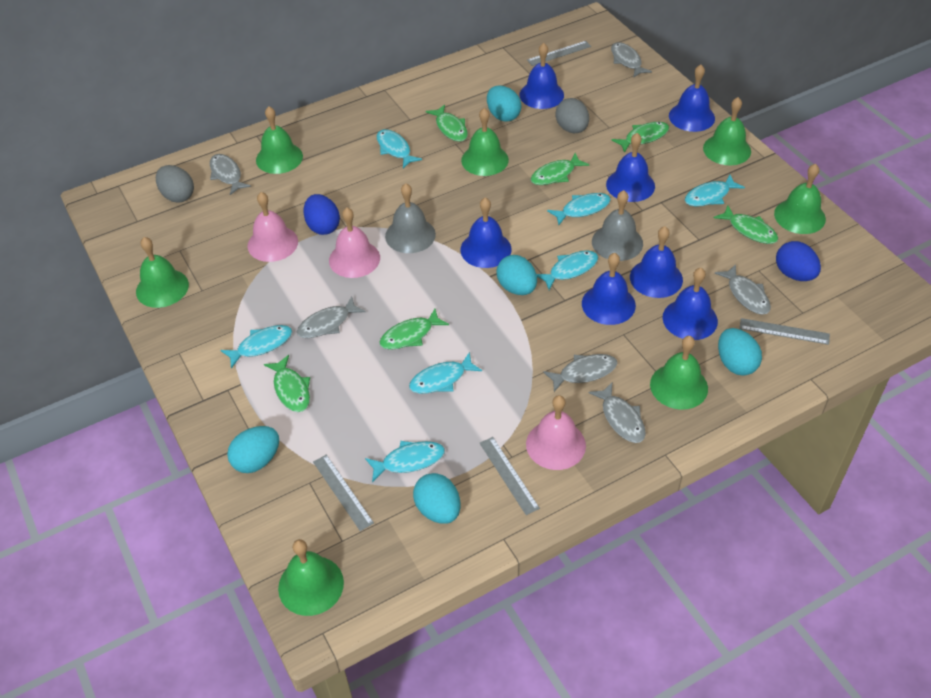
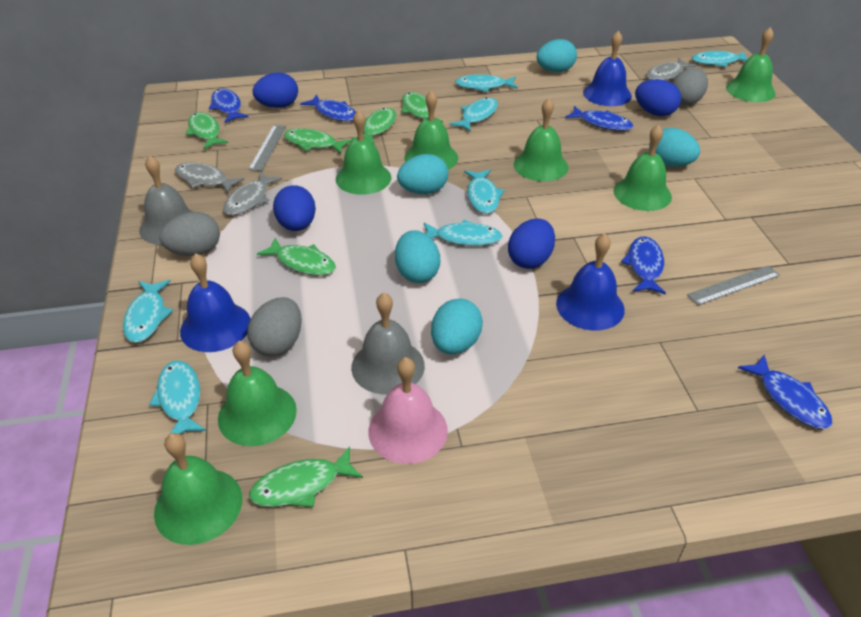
blue bell: 7 -> 3
blue egg: 2 -> 4
blue fish: 0 -> 5
grey egg: 2 -> 3
grey fish: 6 -> 3
grey ruler: 4 -> 2
pink bell: 3 -> 1

